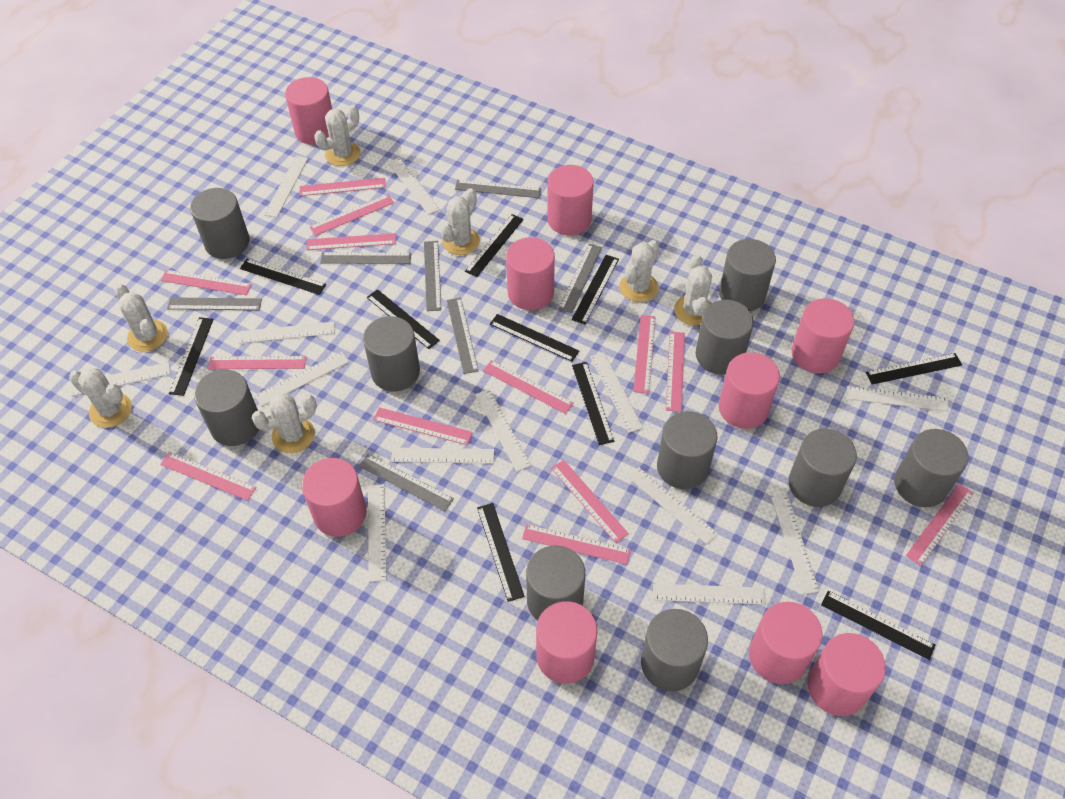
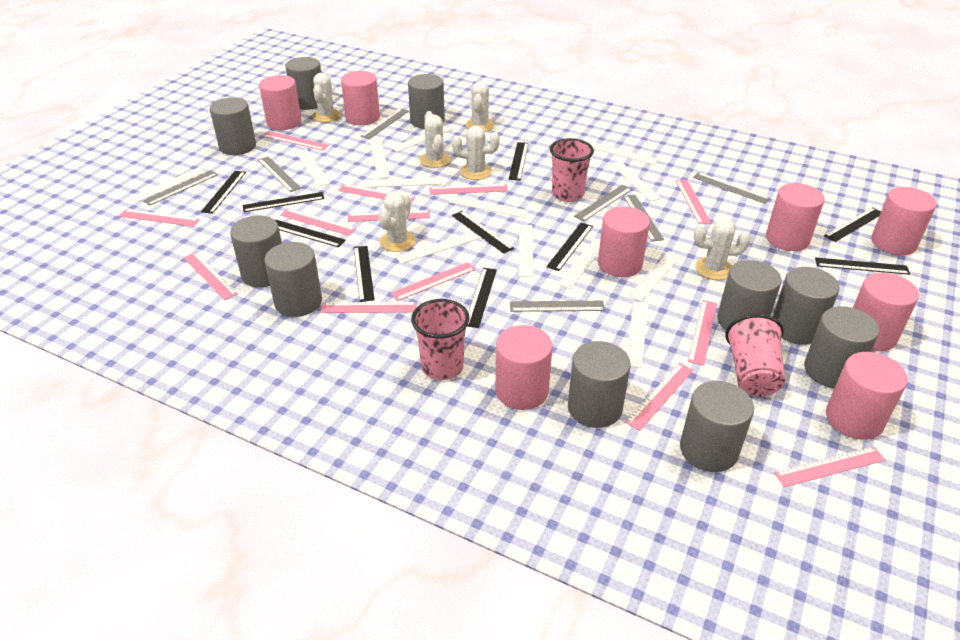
pink cup: 0 -> 3
pink cylinder: 9 -> 8
white cactus: 7 -> 6

